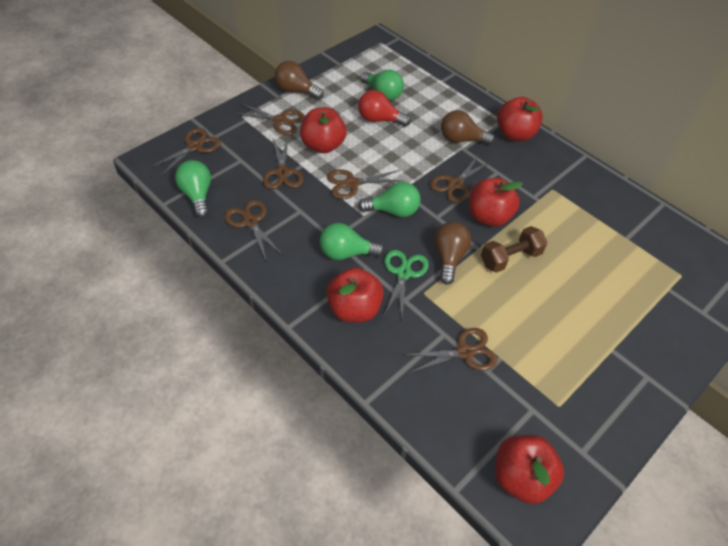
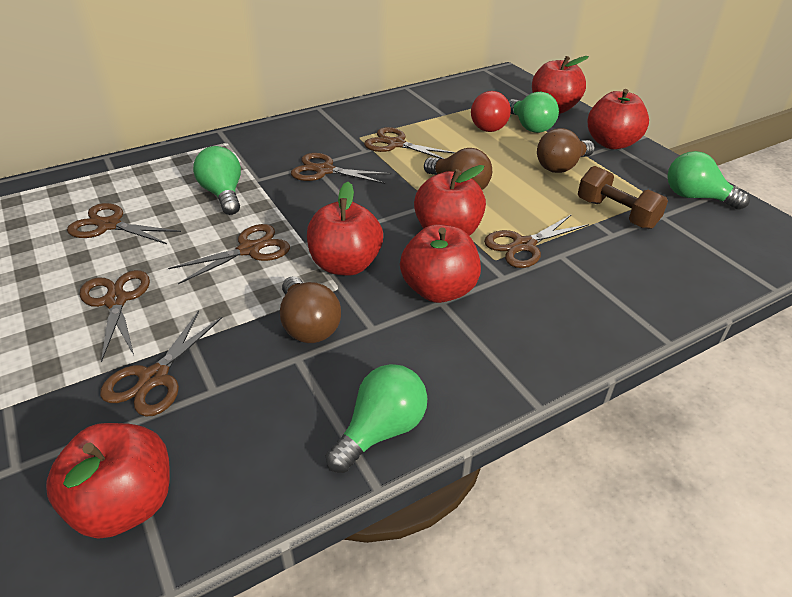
green scissors: 1 -> 0
red apple: 5 -> 6

